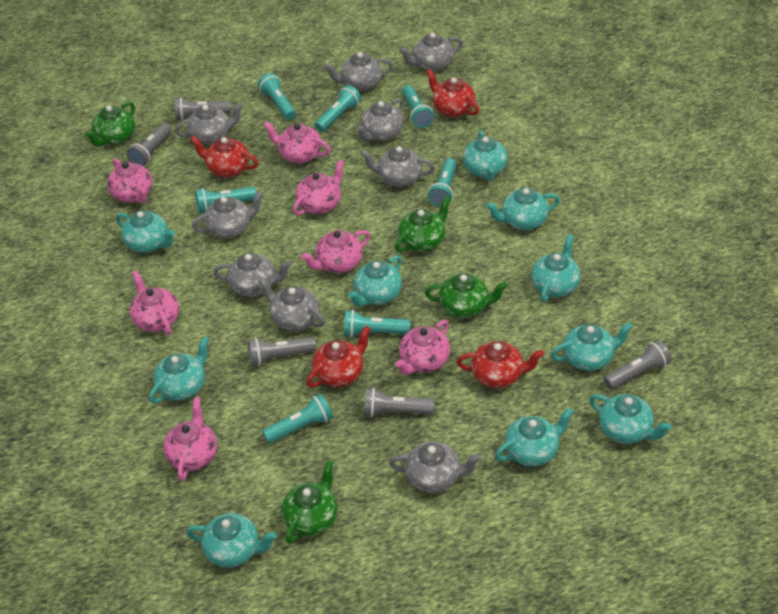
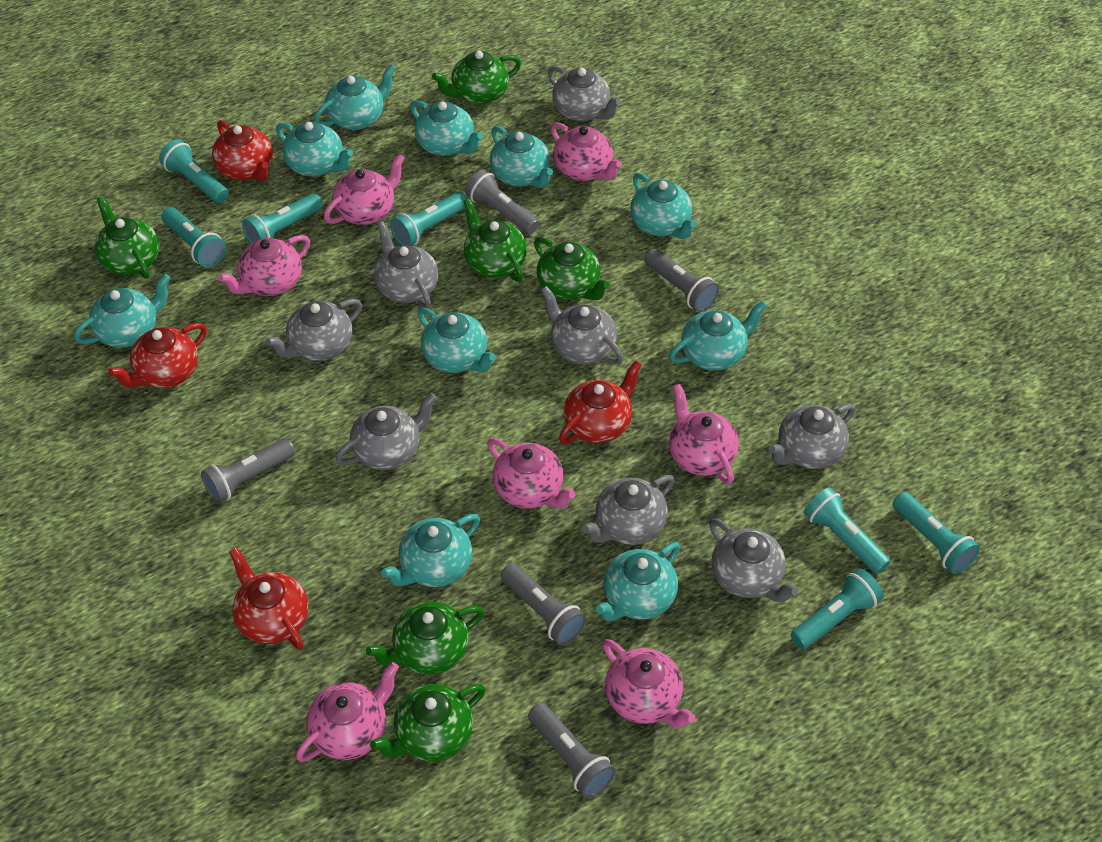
green teapot: 4 -> 6
grey teapot: 9 -> 8

